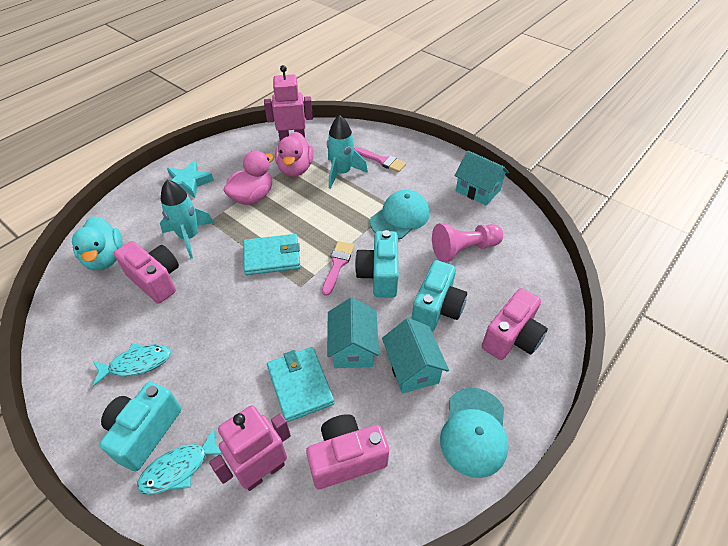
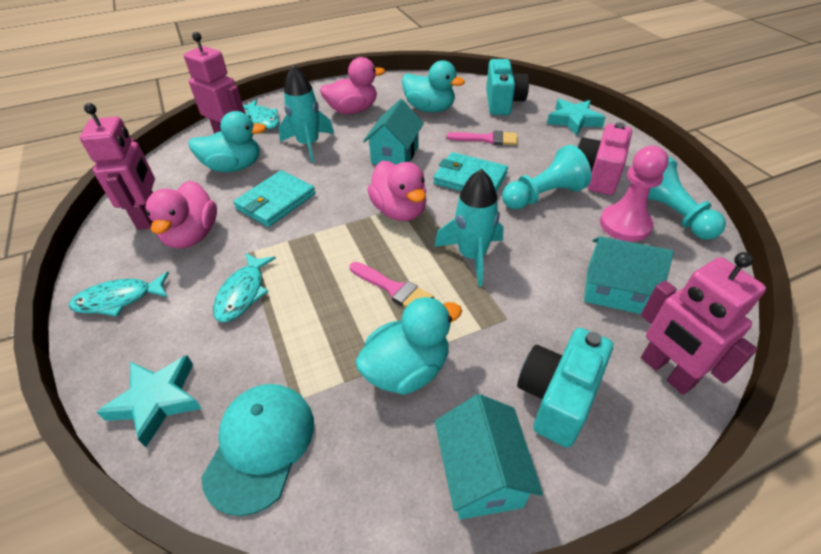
pink camera: 3 -> 1
pink duck: 2 -> 3
pink robot: 2 -> 3
turquoise camera: 3 -> 2
turquoise cap: 2 -> 1
turquoise duck: 1 -> 3
turquoise fish: 2 -> 3
turquoise pawn: 0 -> 2
turquoise star: 1 -> 2

